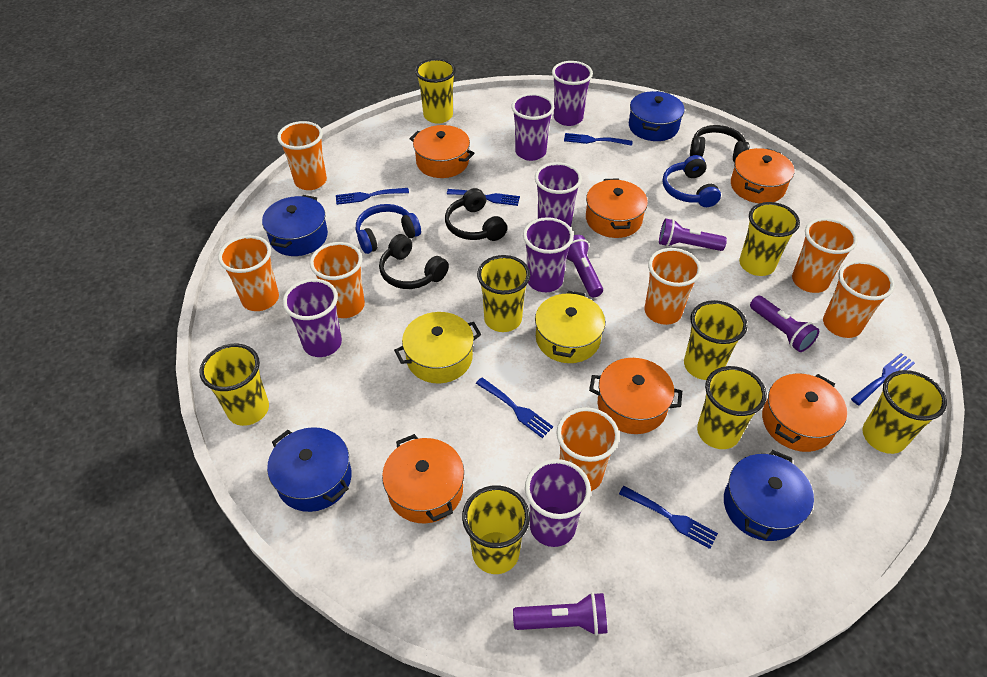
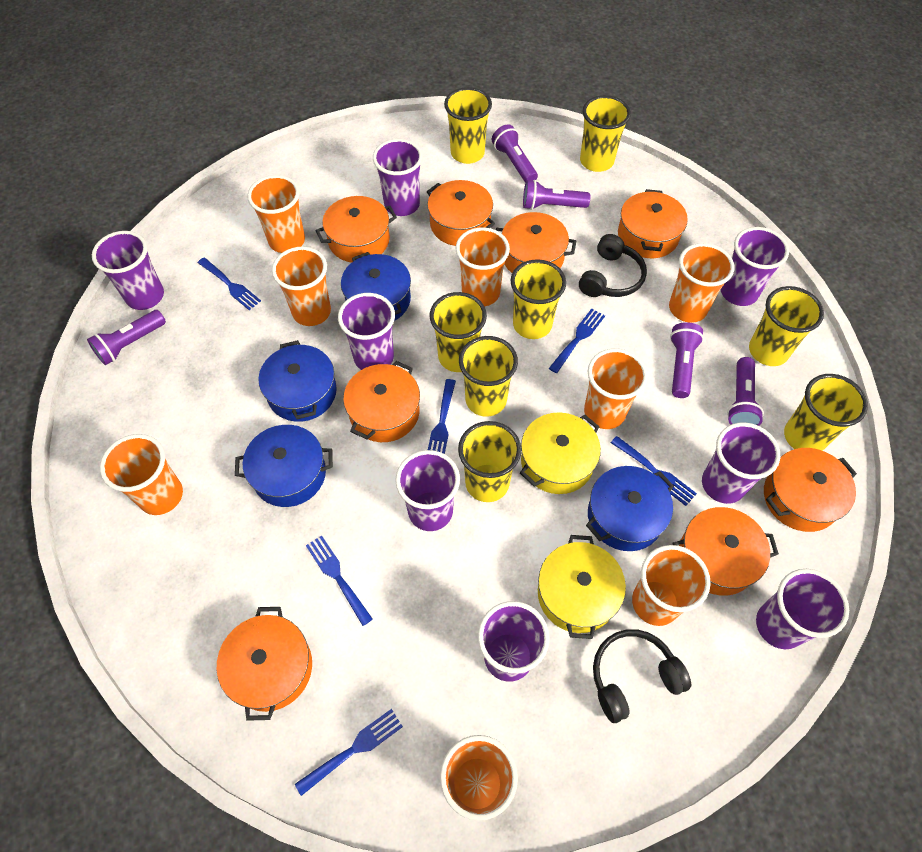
black headphones: 3 -> 2
blue headphones: 2 -> 0
orange cup: 7 -> 8
orange pot: 6 -> 8
purple cup: 6 -> 8
purple flashlight: 4 -> 5

